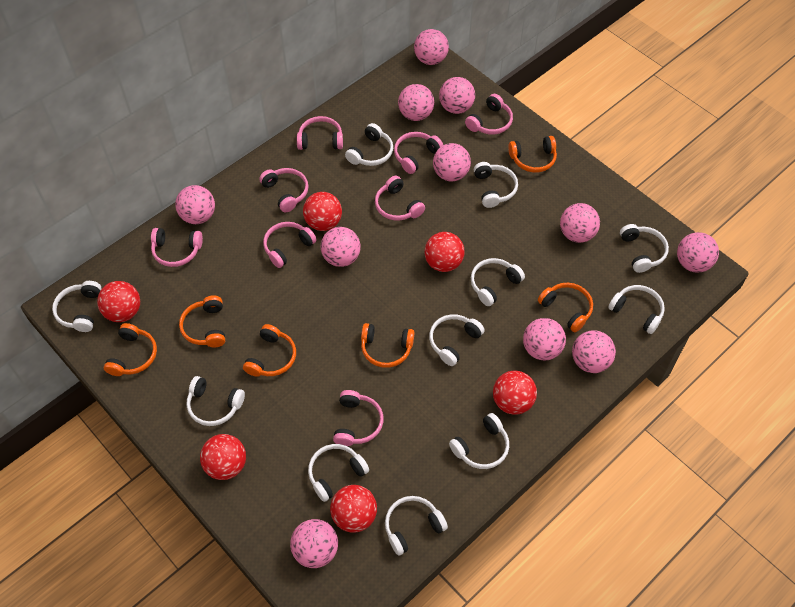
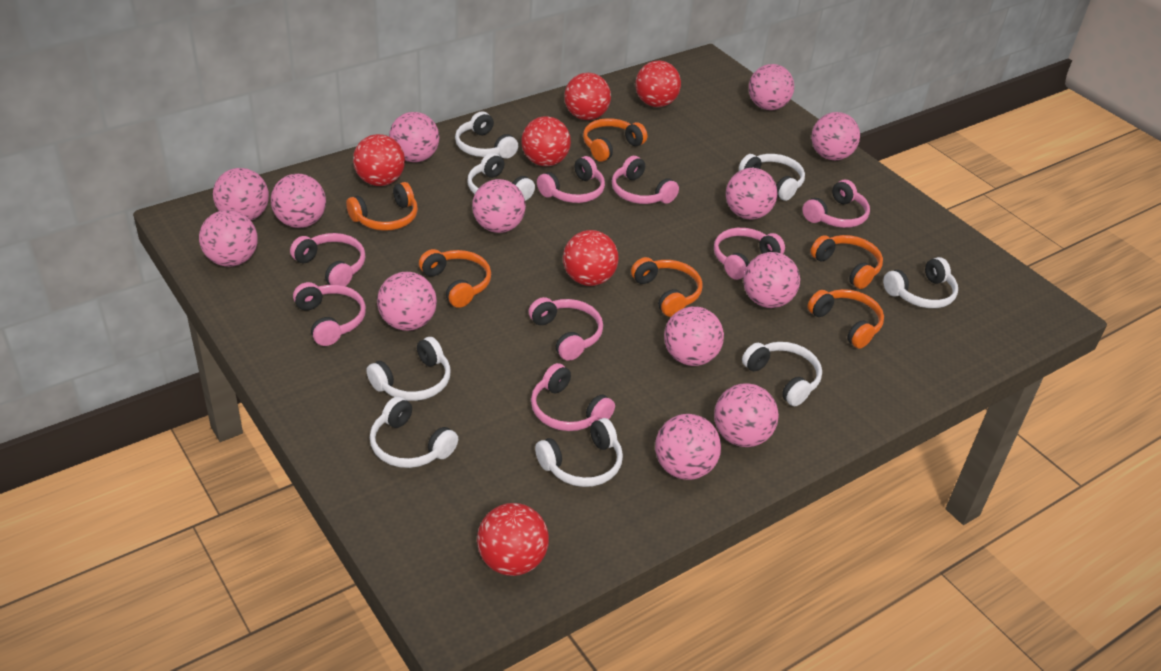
pink ball: 11 -> 13
white headphones: 11 -> 8

